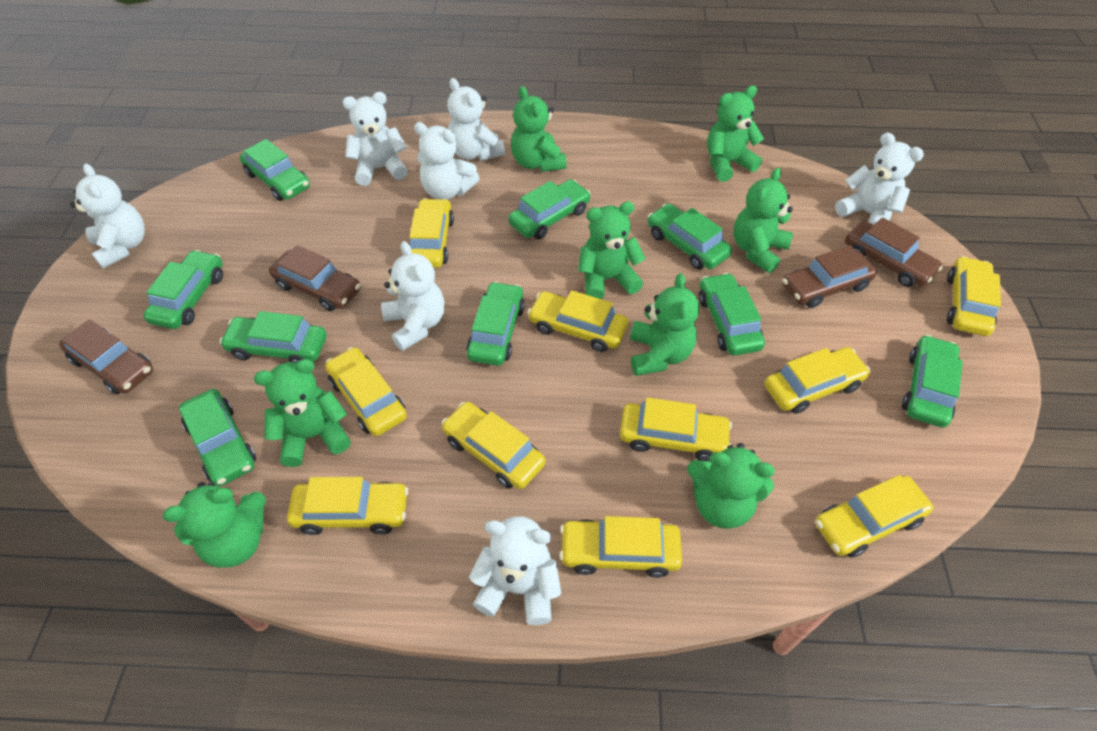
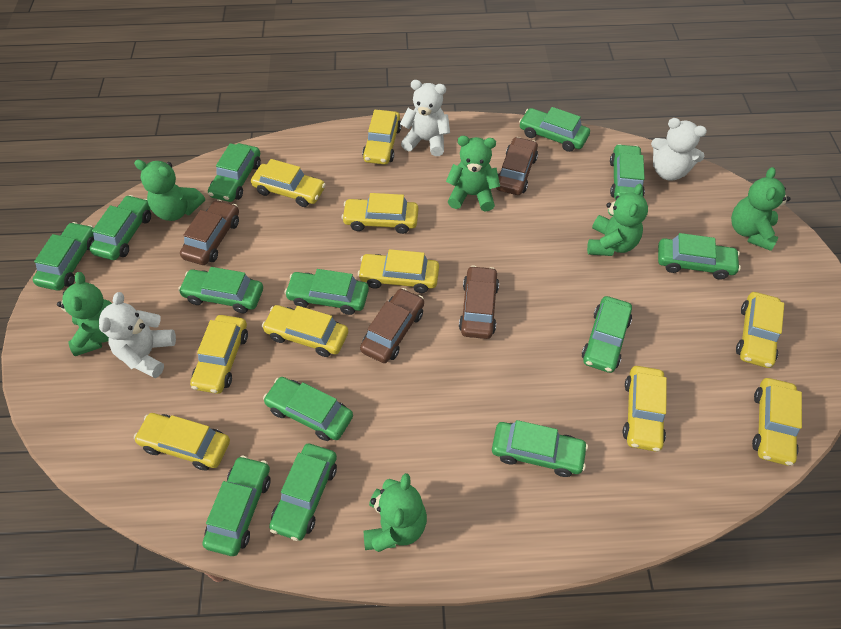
green car: 9 -> 13
green teddy bear: 8 -> 6
white teddy bear: 7 -> 3

